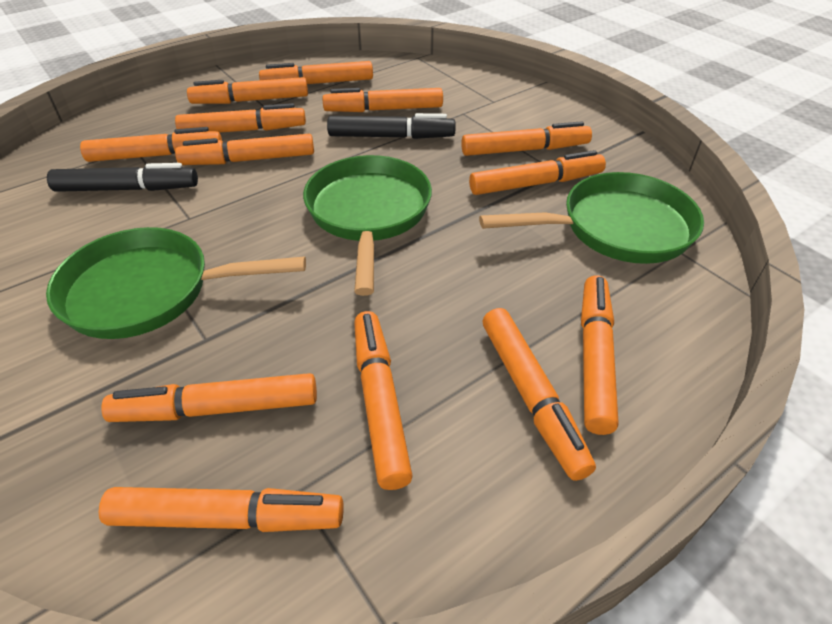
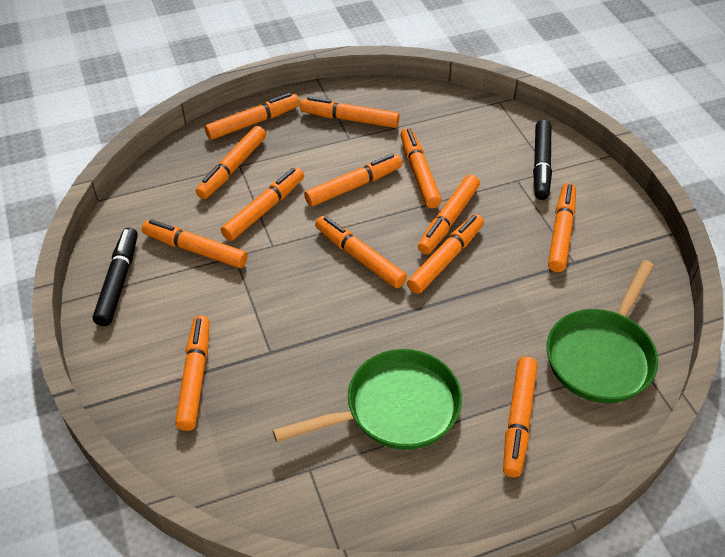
green pan: 3 -> 2

